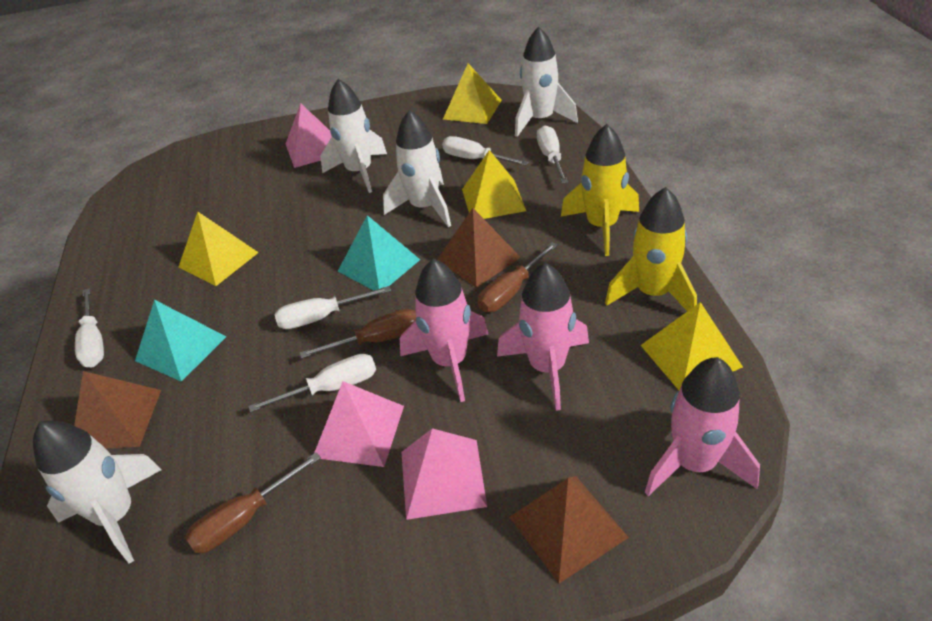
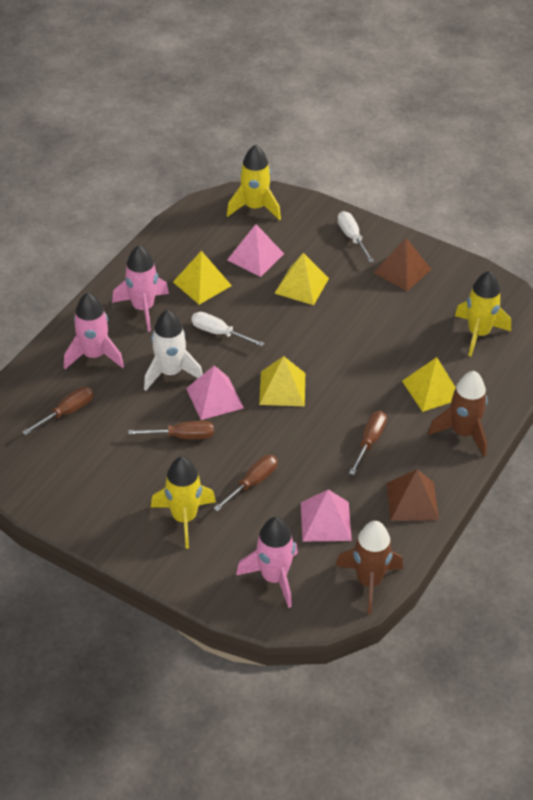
brown pyramid: 3 -> 2
brown rocket: 0 -> 2
brown screwdriver: 3 -> 4
turquoise pyramid: 2 -> 0
white rocket: 4 -> 1
white screwdriver: 5 -> 2
yellow rocket: 2 -> 3

